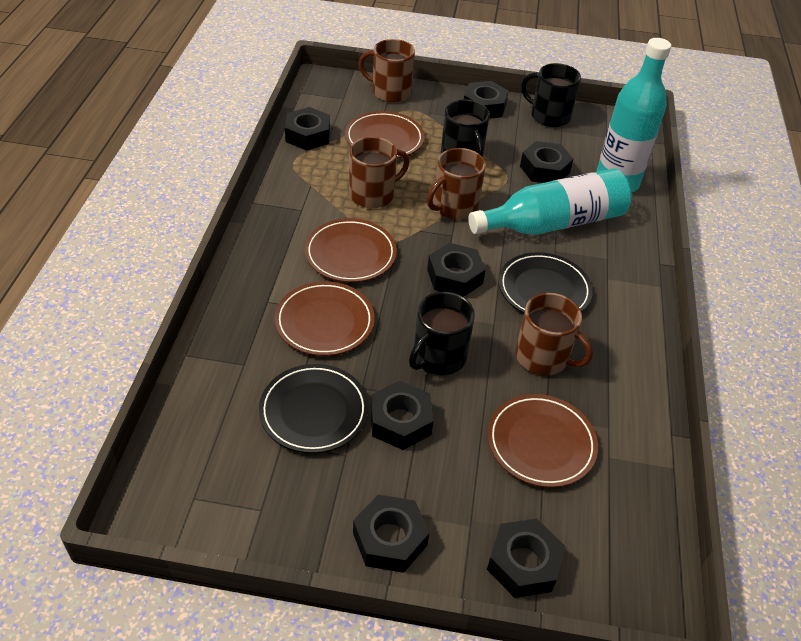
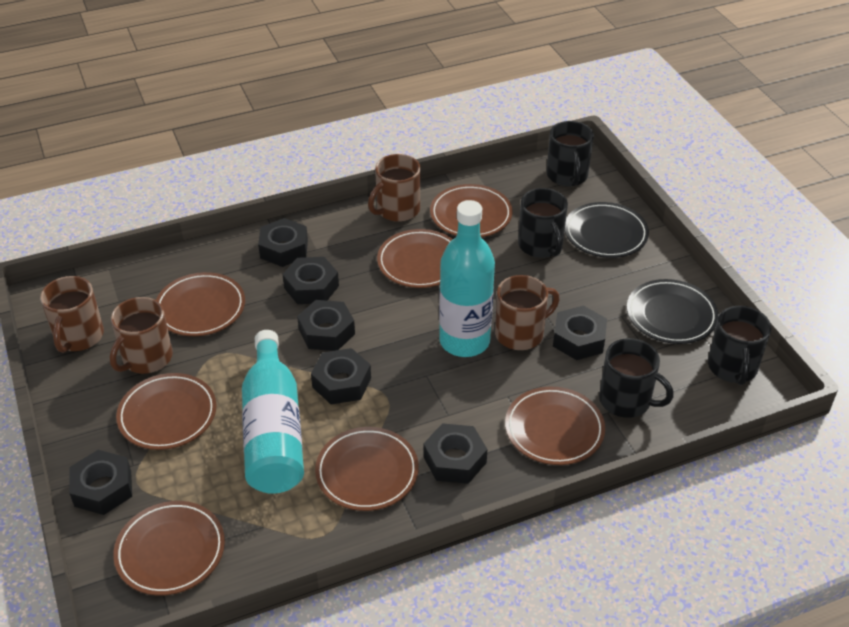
black mug: 3 -> 4
brown plate: 4 -> 7

